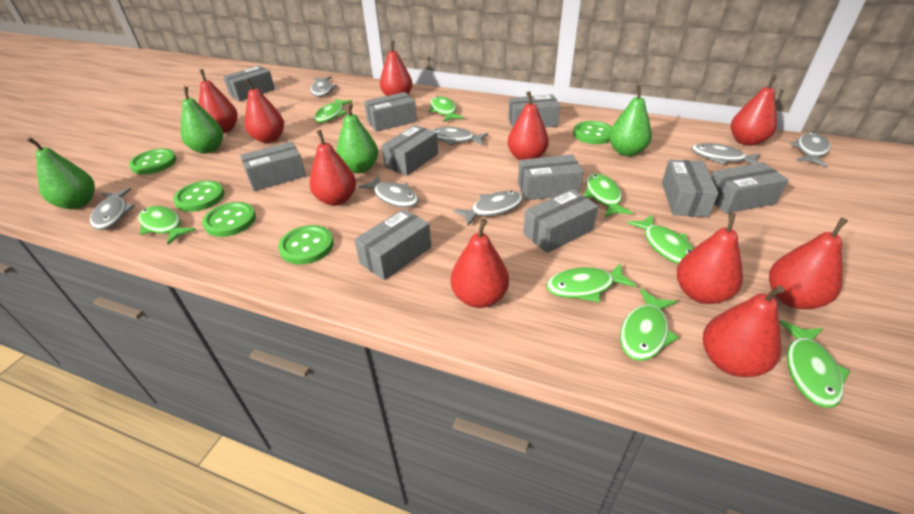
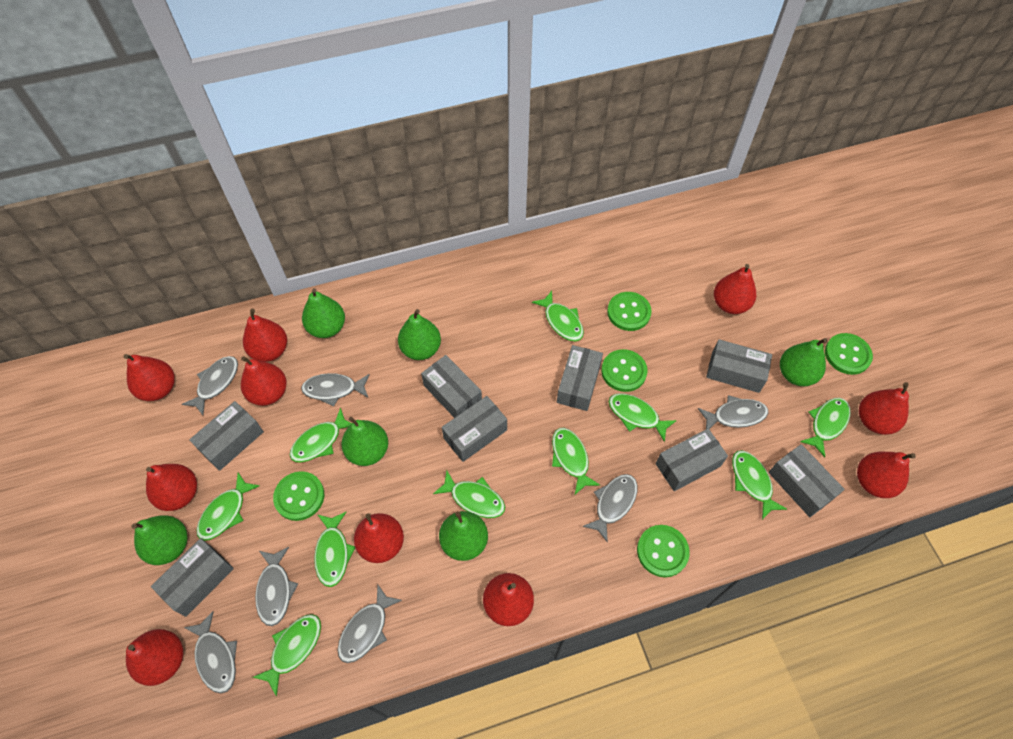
green fish: 8 -> 10
green pear: 4 -> 6
grey box: 10 -> 8

